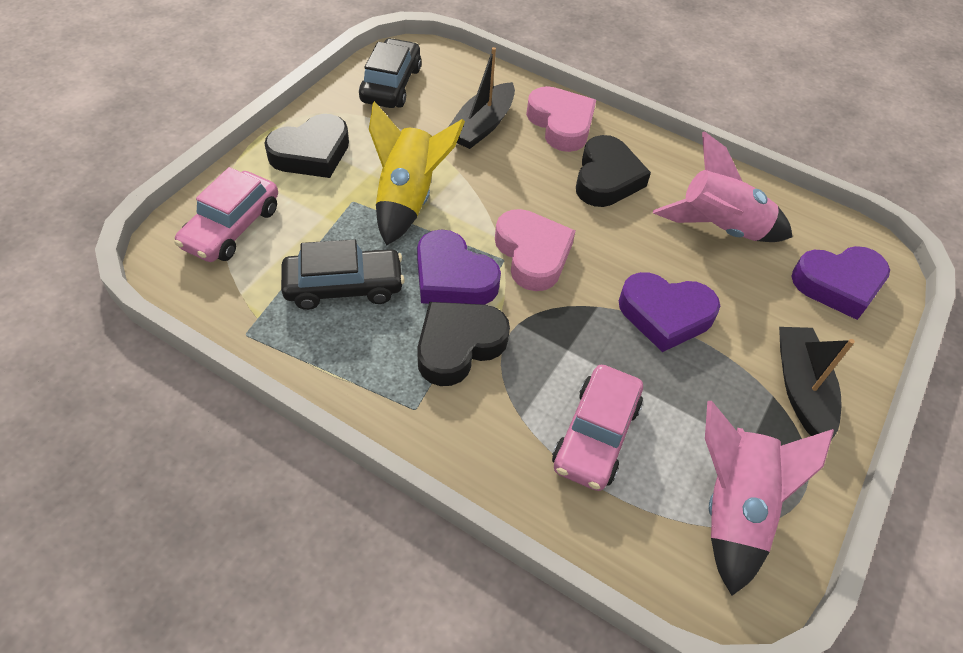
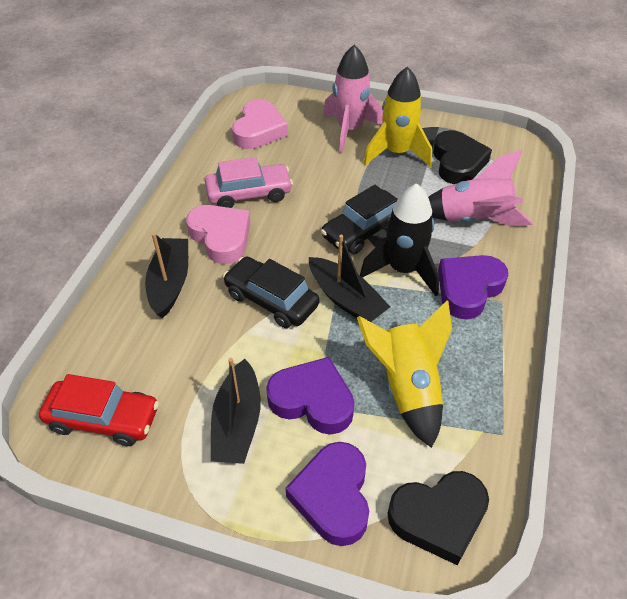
black boat: 2 -> 3
black heart: 3 -> 2
black rocket: 0 -> 1
pink car: 2 -> 1
red car: 0 -> 1
yellow rocket: 1 -> 2

